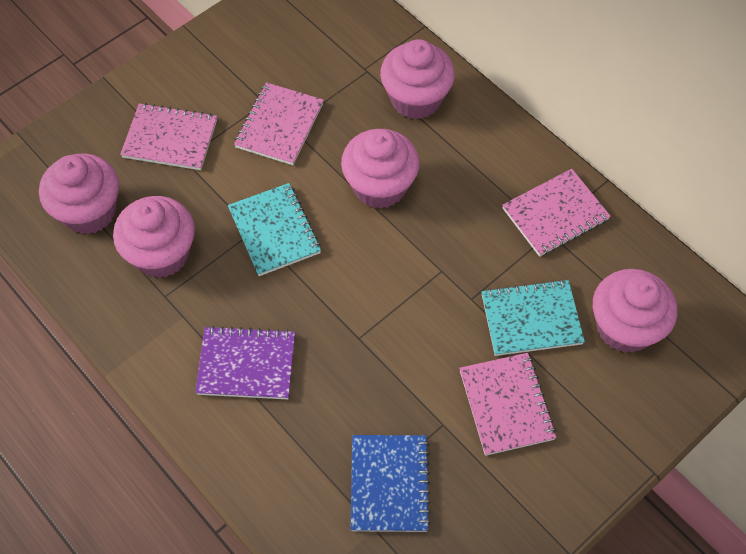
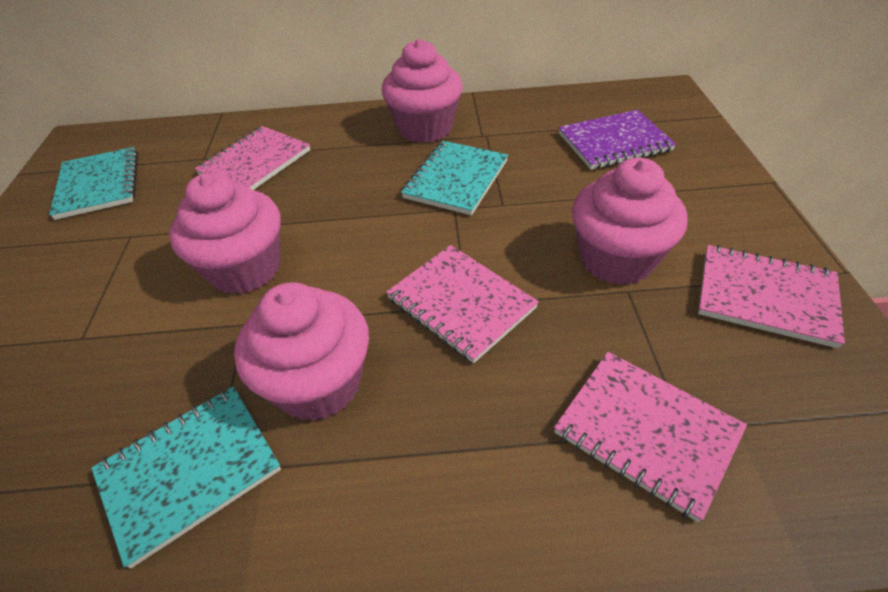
blue notebook: 1 -> 0
pink cupcake: 5 -> 4
turquoise notebook: 2 -> 3

